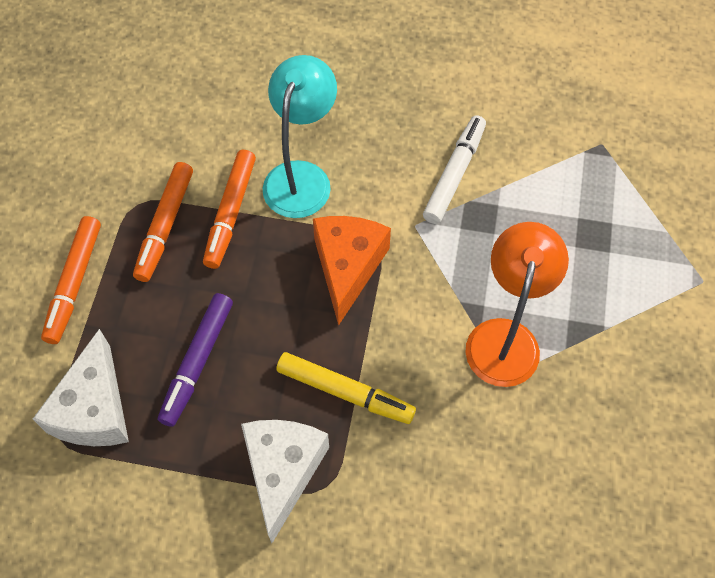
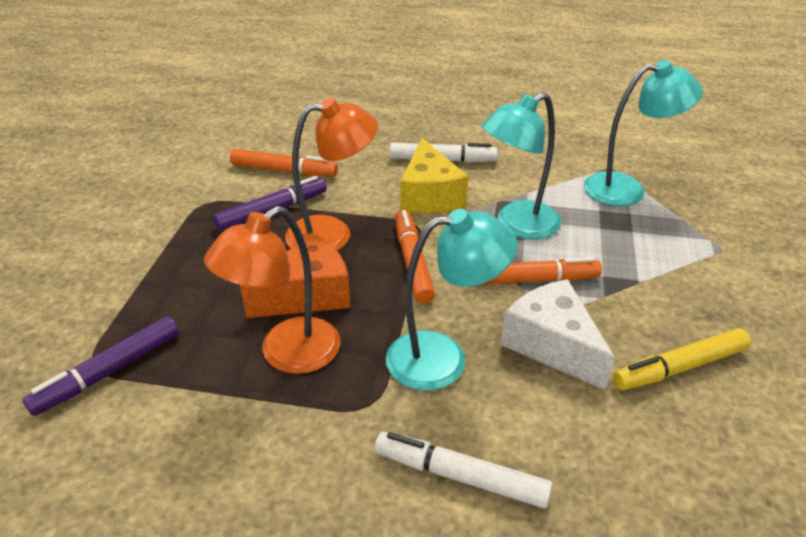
orange lamp: 1 -> 2
purple marker: 1 -> 2
turquoise lamp: 1 -> 3
white cheese: 2 -> 1
white marker: 1 -> 2
yellow cheese: 0 -> 1

